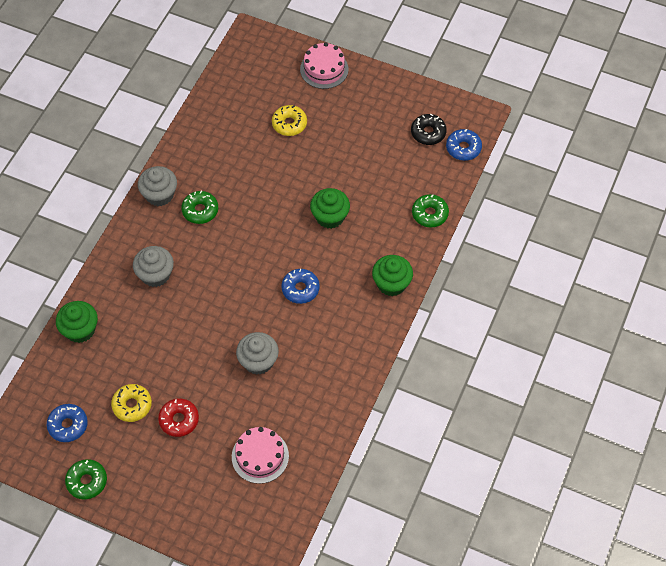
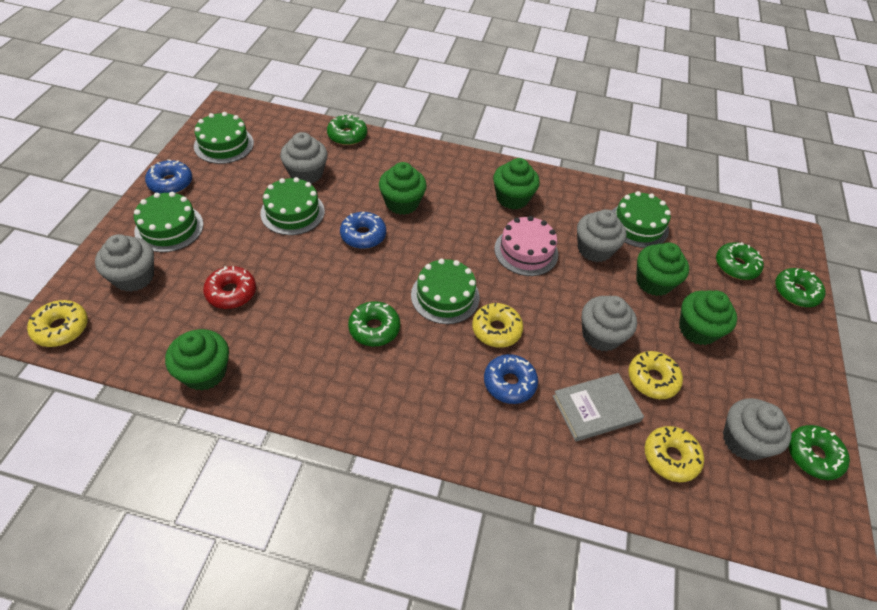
black donut: 1 -> 0
green cake: 0 -> 5
green cupcake: 3 -> 5
green donut: 3 -> 5
grey book: 0 -> 1
grey cupcake: 3 -> 5
pink cake: 2 -> 1
yellow donut: 2 -> 4

